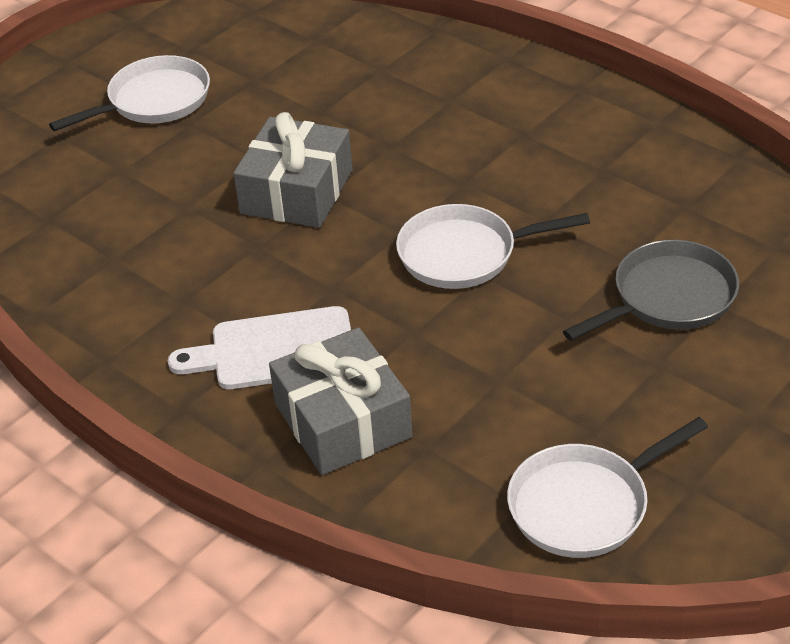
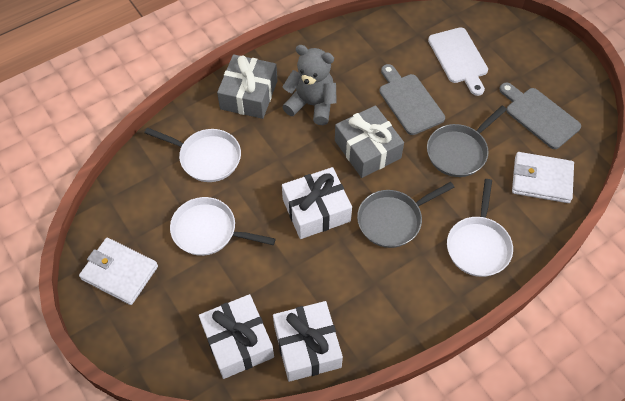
grey cutting board: 0 -> 2
grey pan: 1 -> 2
grey teddy bear: 0 -> 1
white gift: 0 -> 3
white wallet: 0 -> 2

